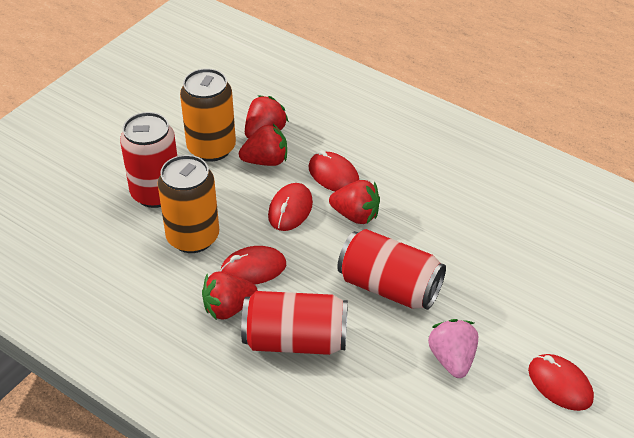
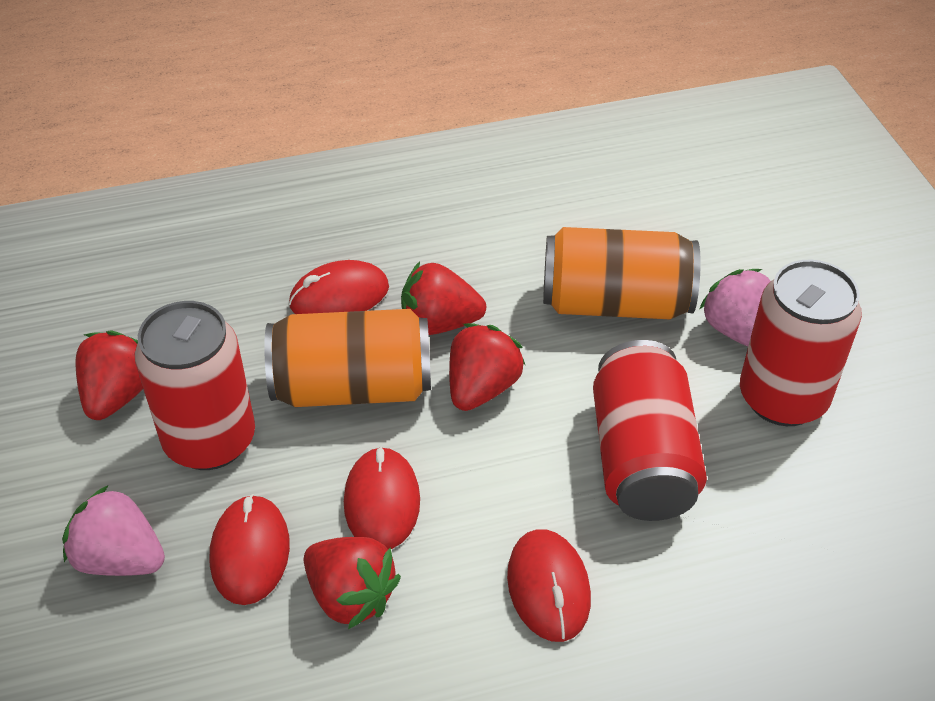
pink strawberry: 1 -> 2

